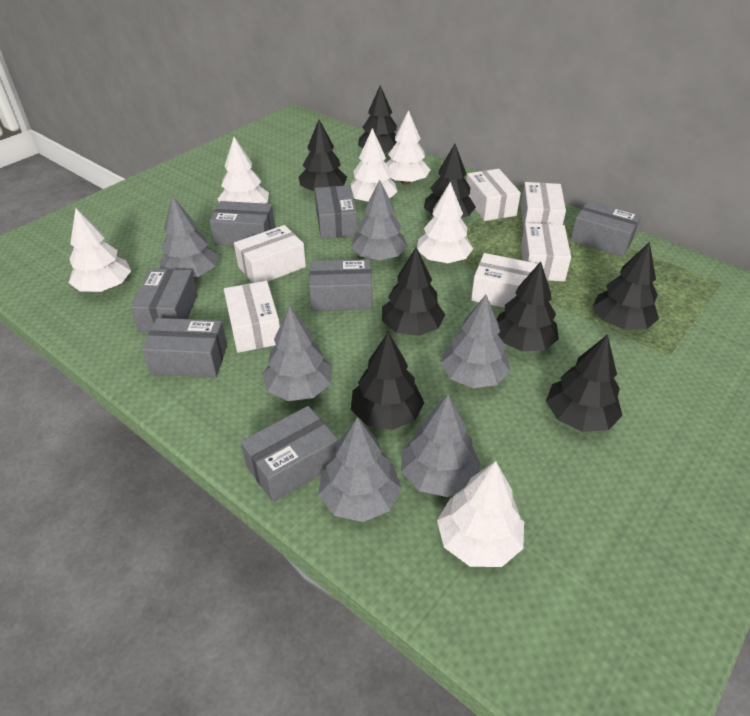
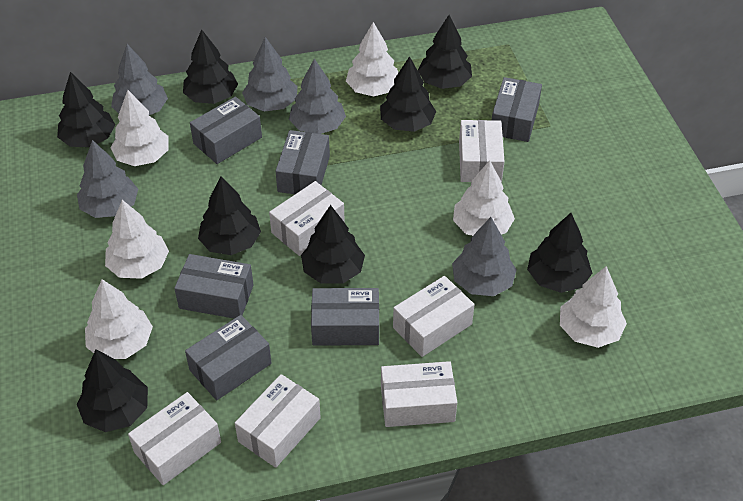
grey box: 7 -> 6
grey tree: 6 -> 5

